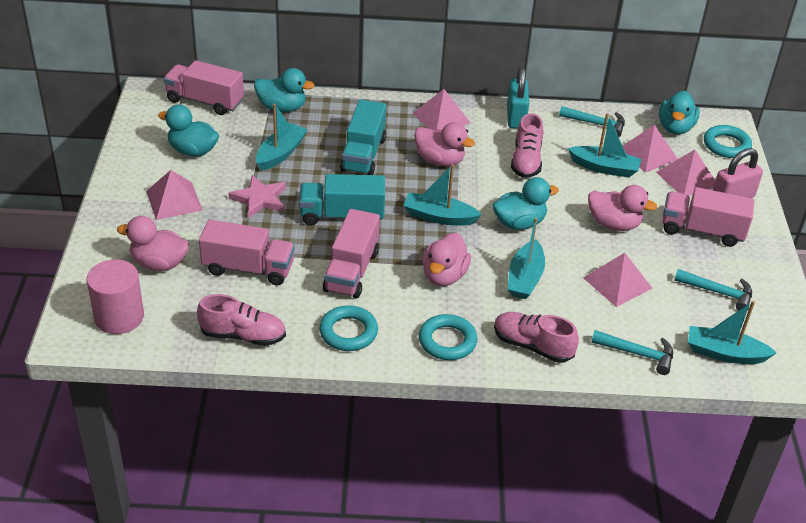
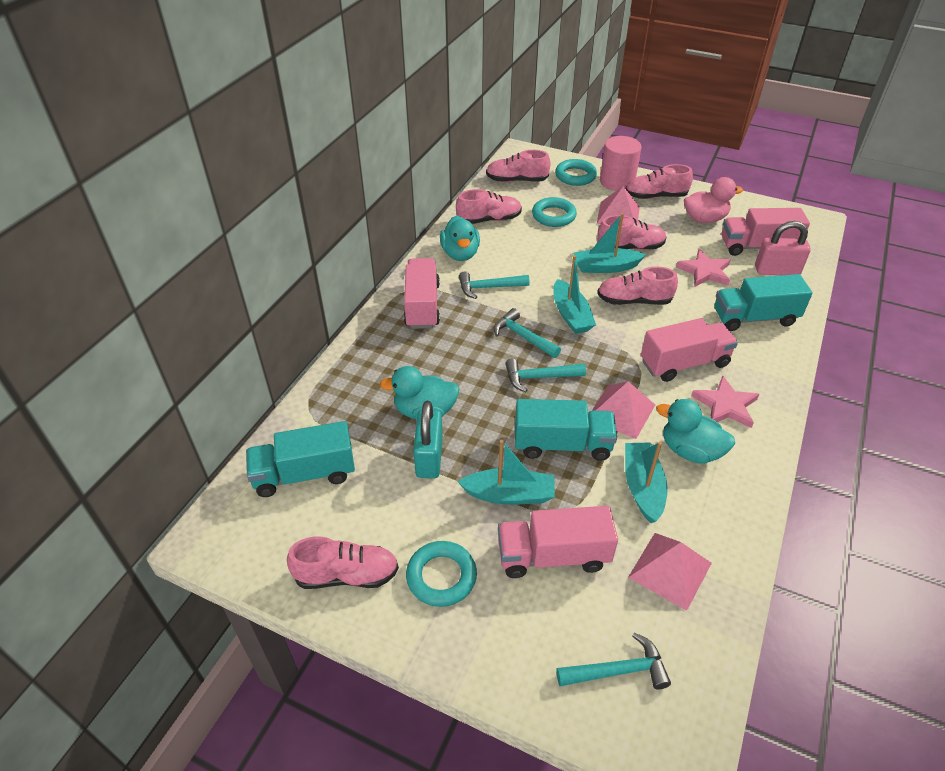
pink duck: 4 -> 1
pink pyramid: 5 -> 3
pink shoe: 3 -> 6
pink star: 1 -> 2
turquoise boat: 5 -> 4
turquoise duck: 4 -> 3
turquoise hammer: 3 -> 4
turquoise truck: 2 -> 3

